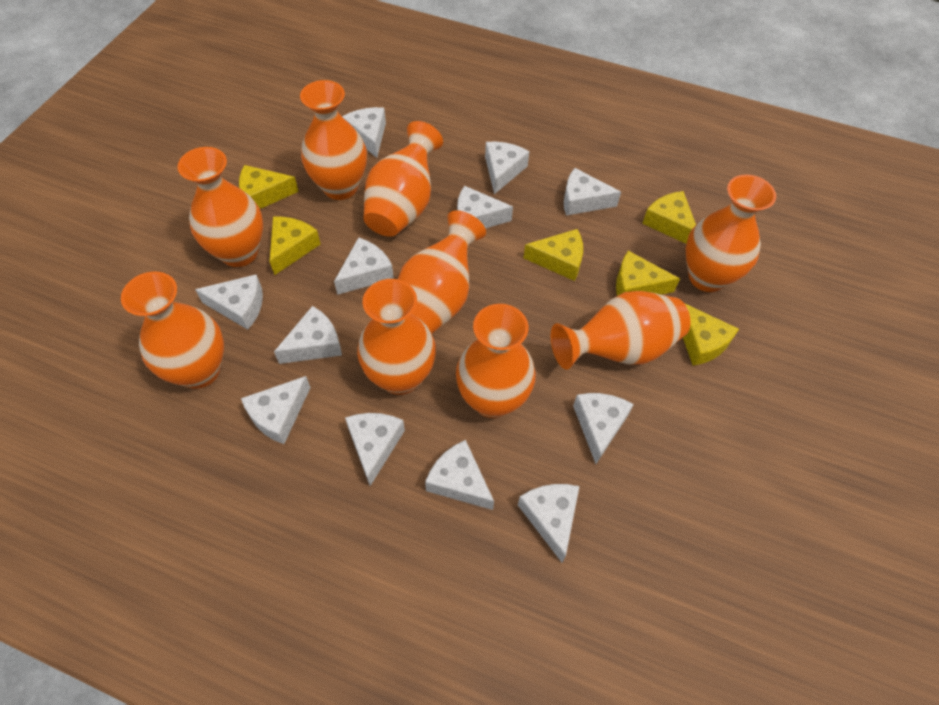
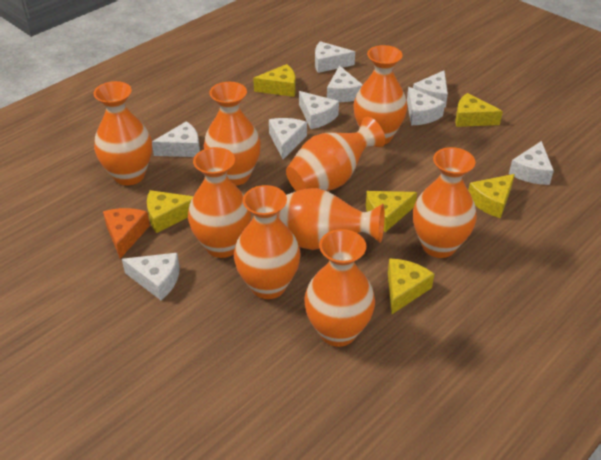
orange cheese: 0 -> 1
white cheese: 12 -> 9

